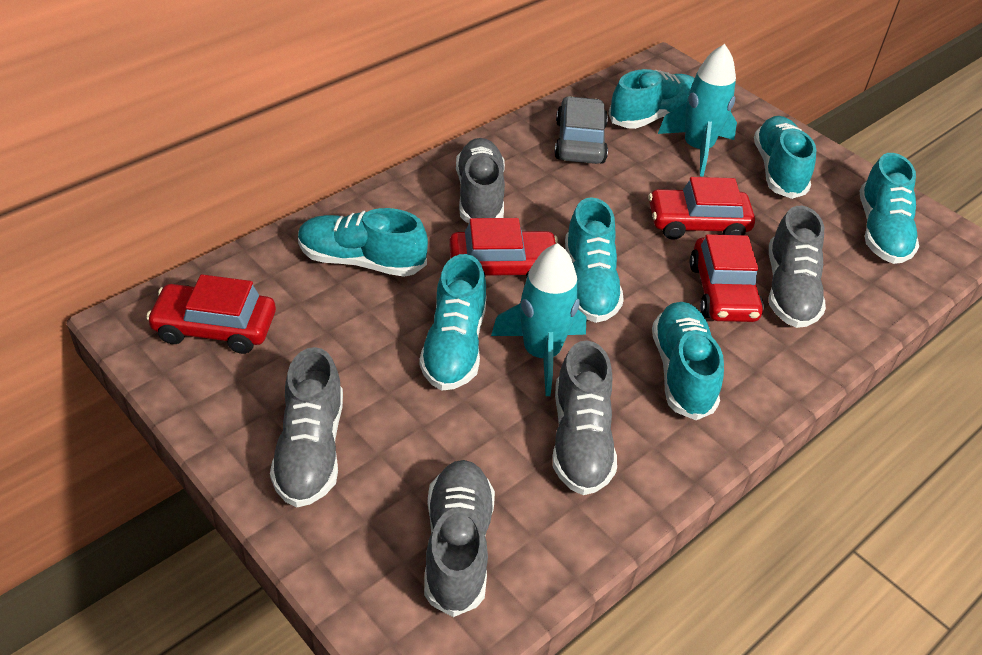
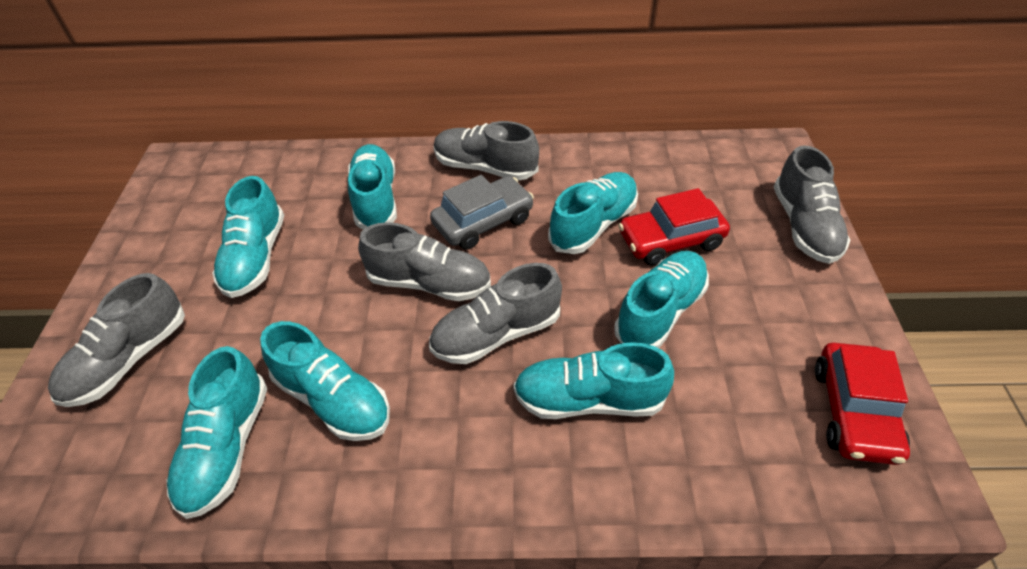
red car: 4 -> 2
turquoise rocket: 2 -> 0

